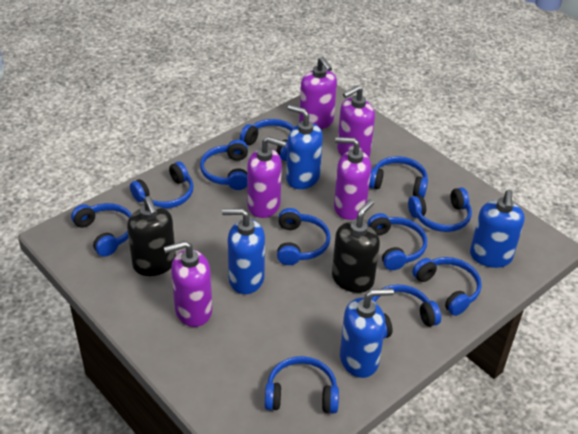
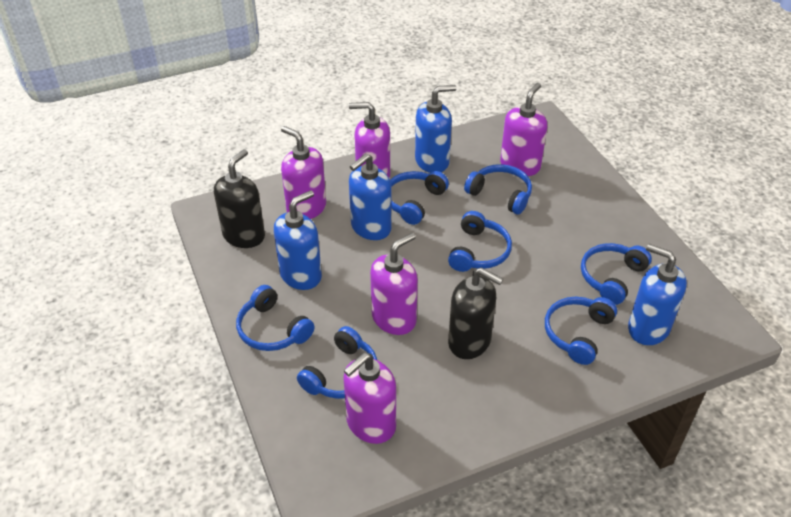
blue headphones: 11 -> 7

